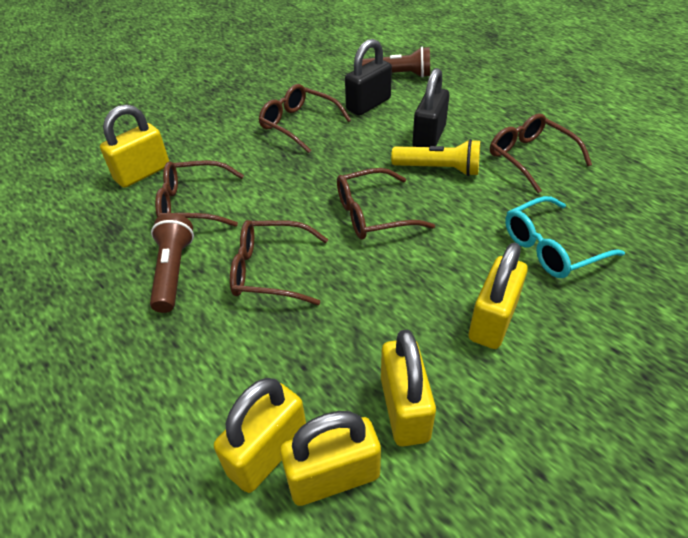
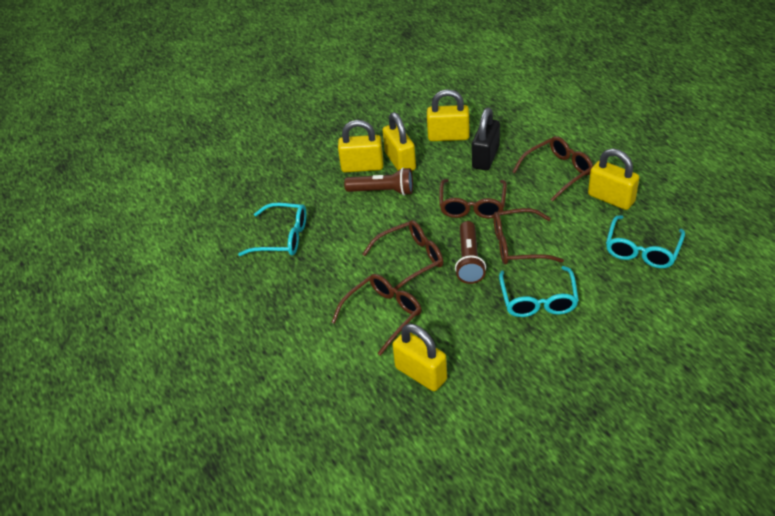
black padlock: 2 -> 1
turquoise glasses: 1 -> 3
yellow flashlight: 1 -> 0

